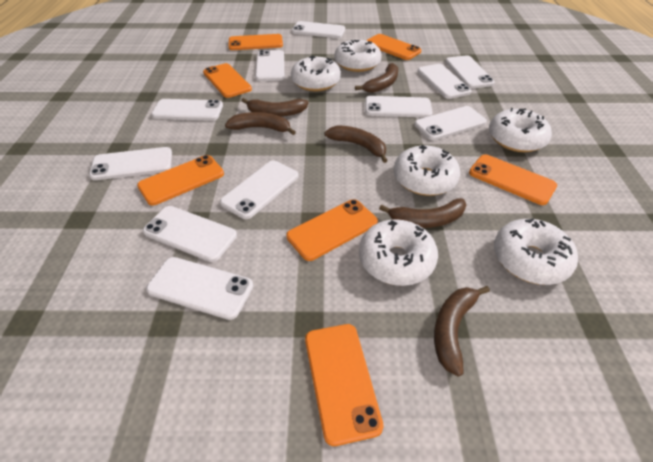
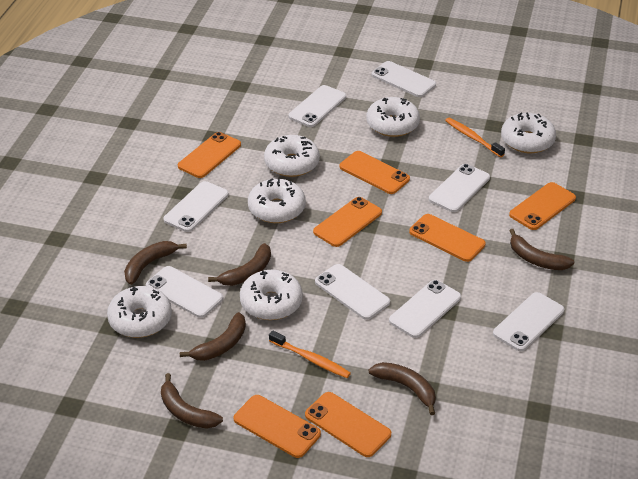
orange toothbrush: 0 -> 2
white phone: 11 -> 8

